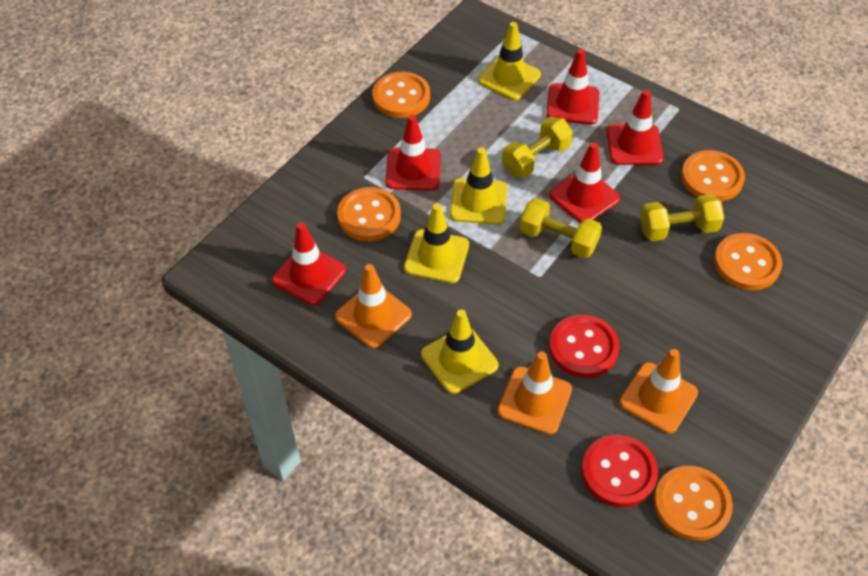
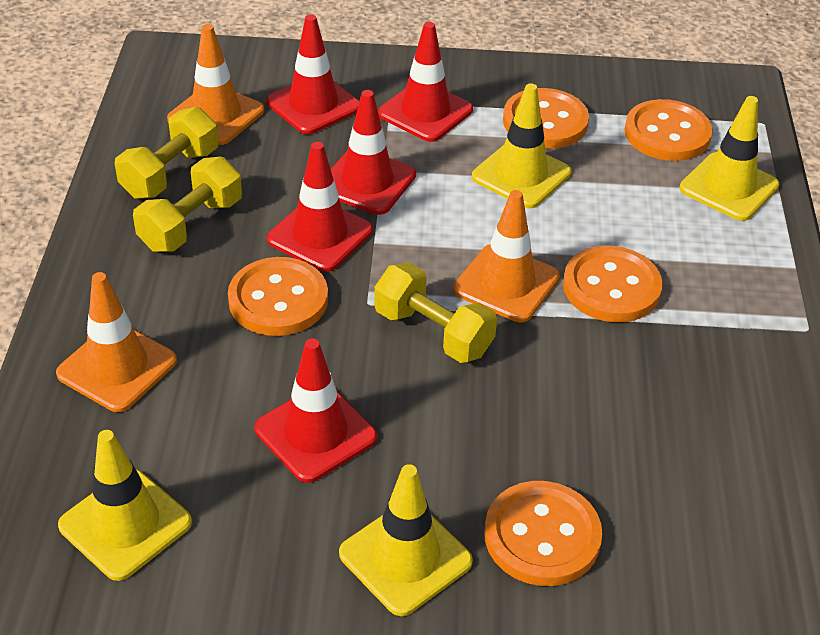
red button: 2 -> 0

